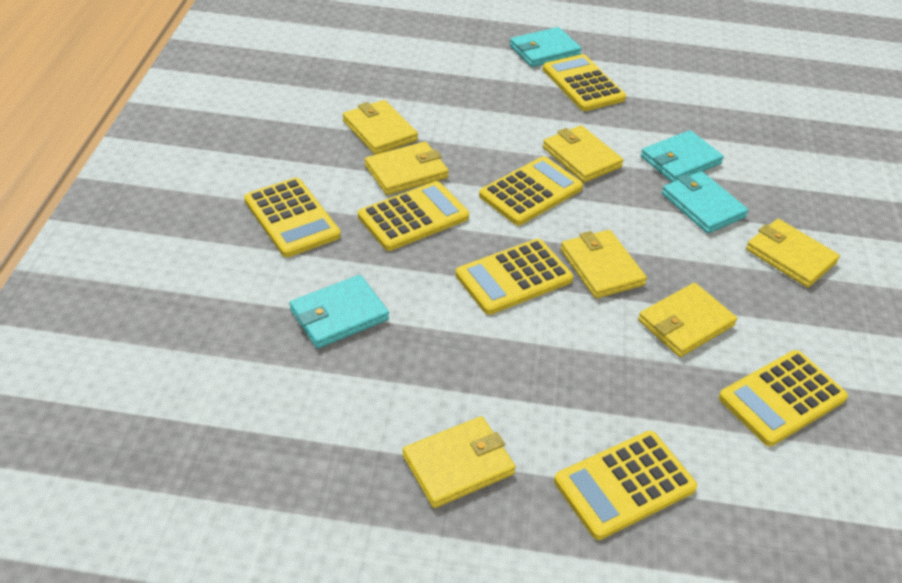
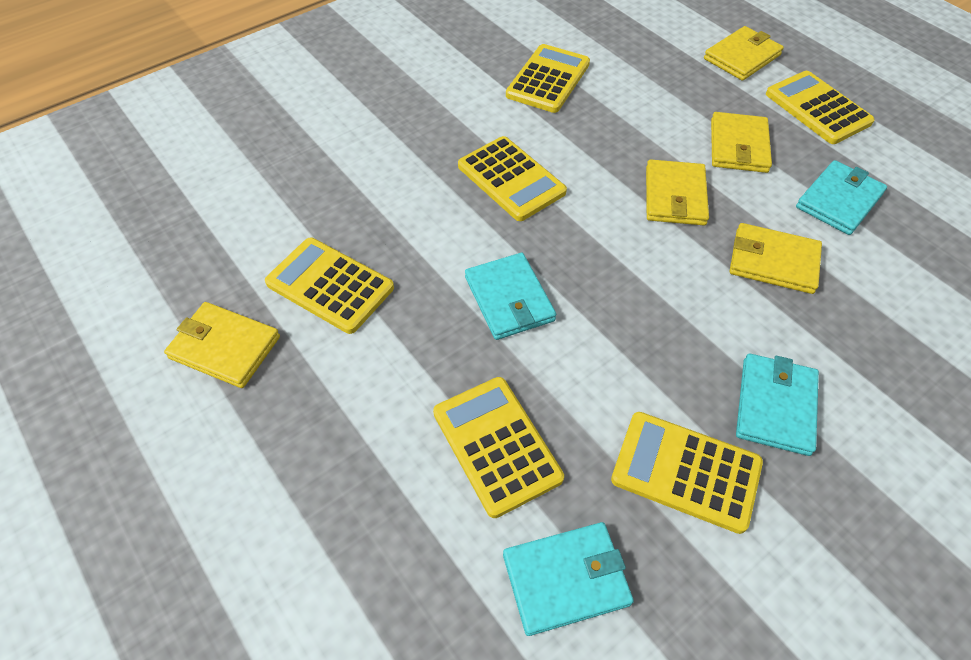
yellow calculator: 7 -> 6
yellow wallet: 7 -> 5

